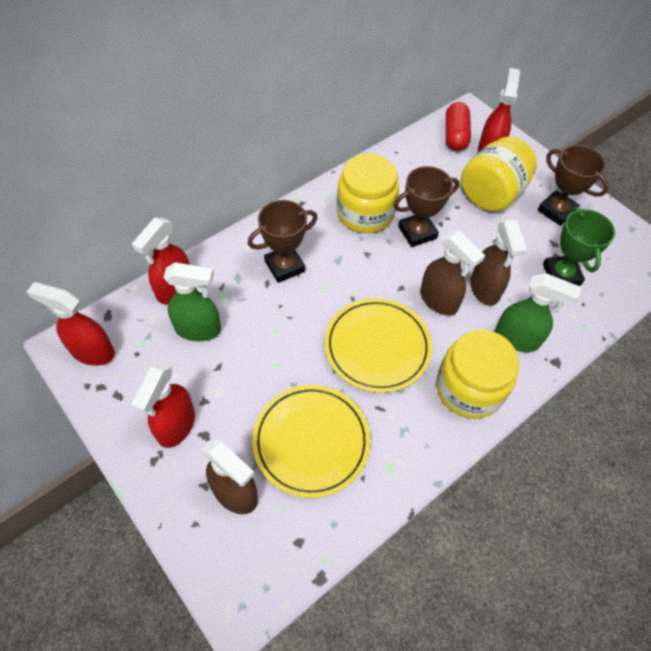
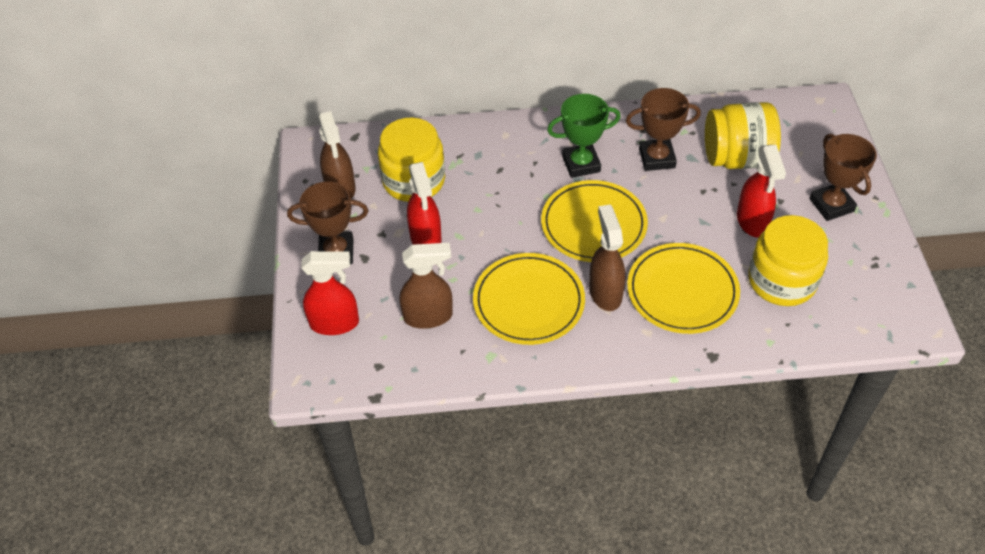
green spray bottle: 2 -> 0
red capsule: 1 -> 0
red spray bottle: 4 -> 3
yellow plate: 2 -> 3

